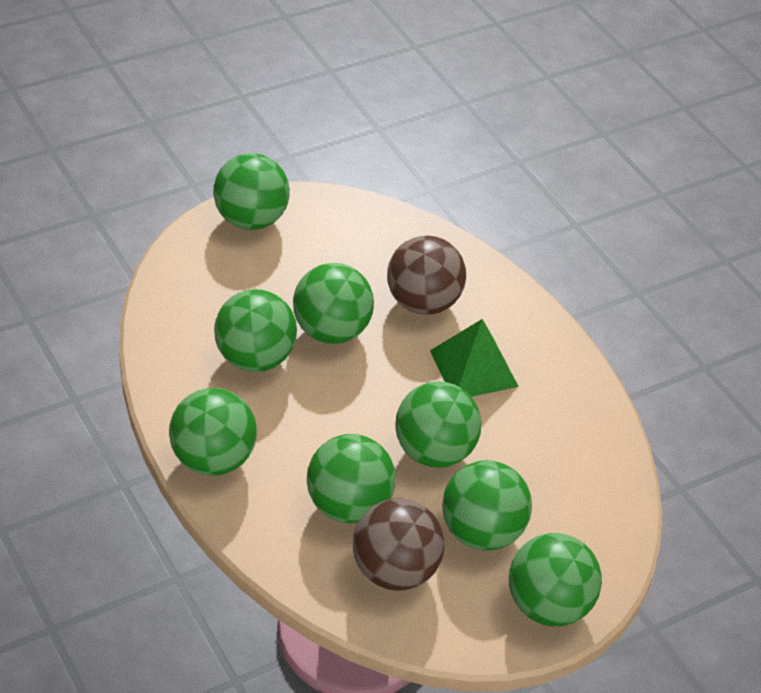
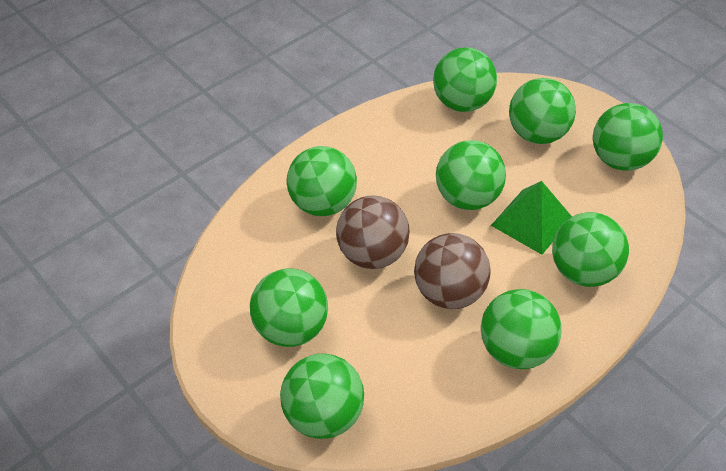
green ball: 8 -> 9

